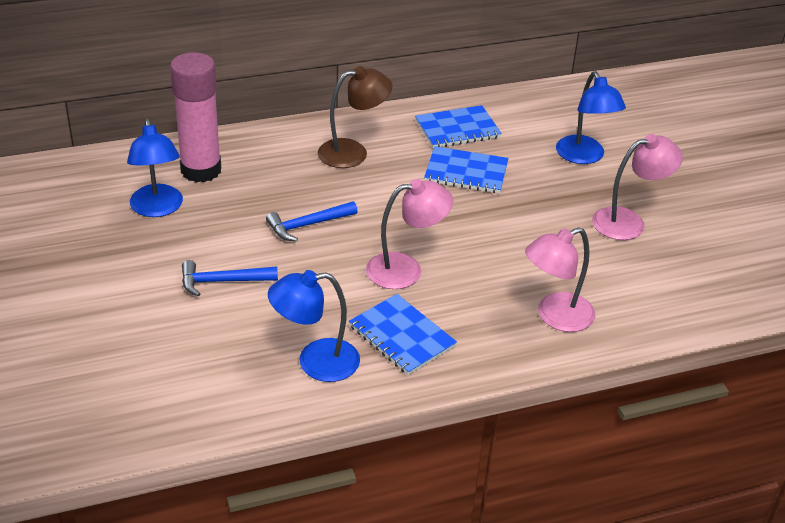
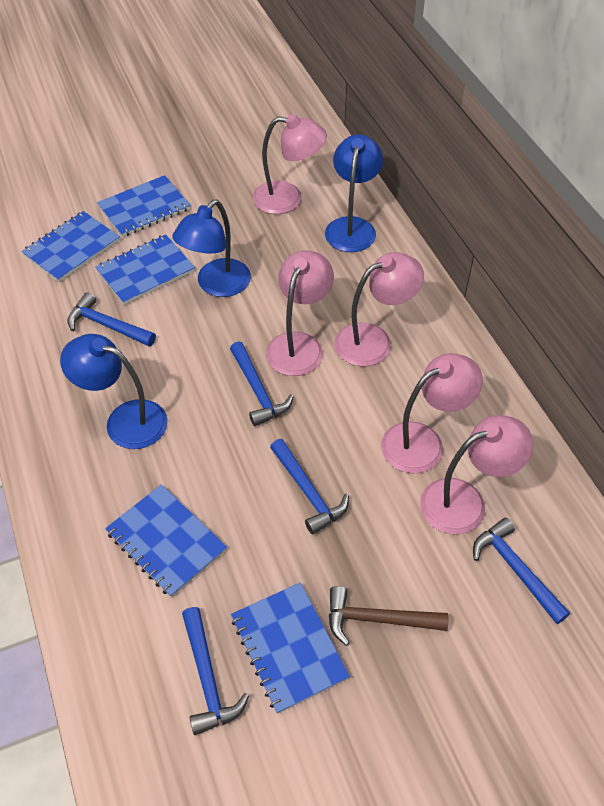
blue hammer: 2 -> 5
blue notebook: 3 -> 5
brown hammer: 0 -> 1
brown lamp: 1 -> 0
pink glue stick: 1 -> 0
pink lamp: 3 -> 5

